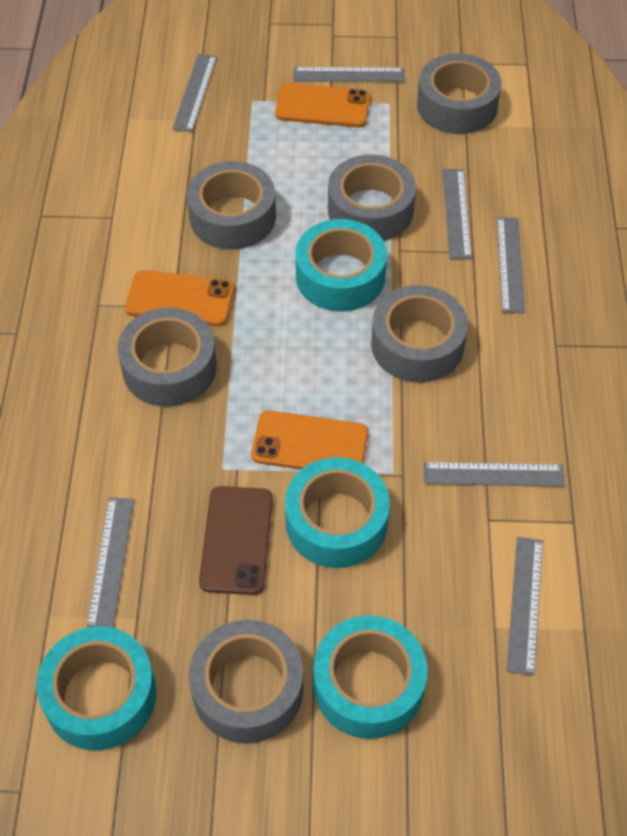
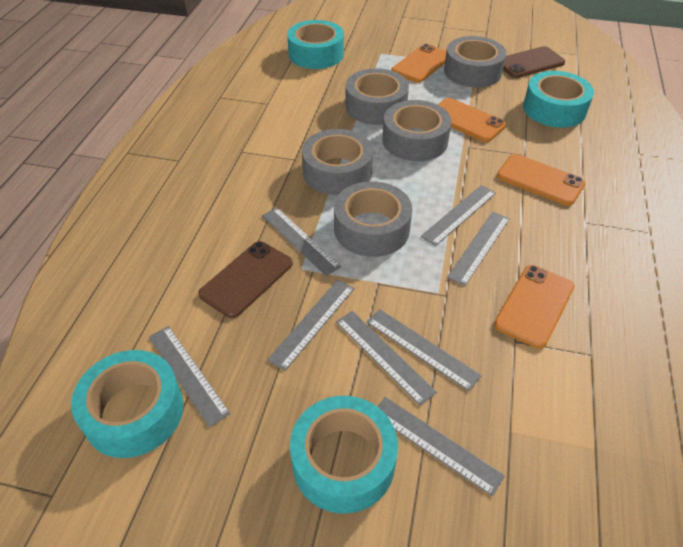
brown phone: 1 -> 2
grey ruler: 7 -> 8
grey tape: 6 -> 5
orange phone: 3 -> 4

